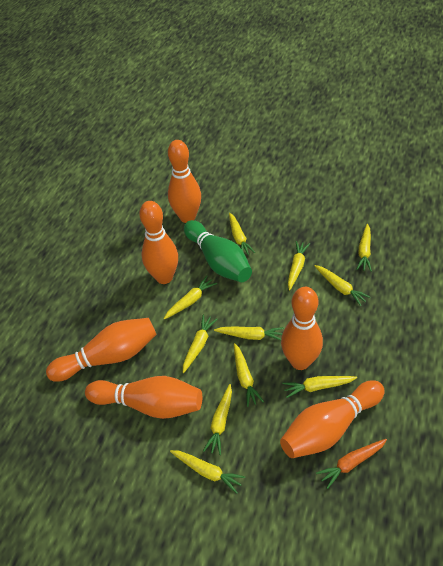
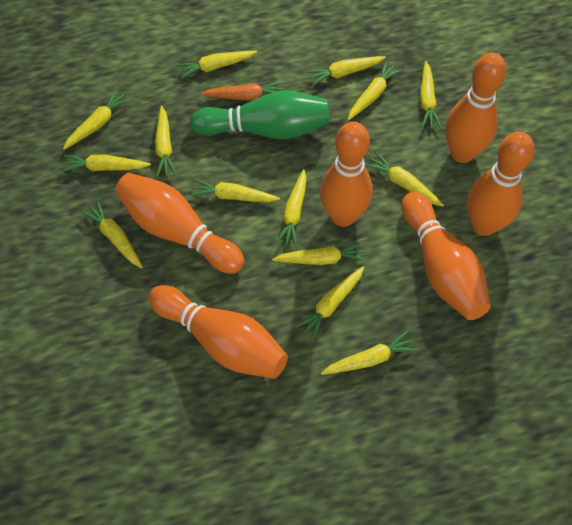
yellow carrot: 11 -> 14

